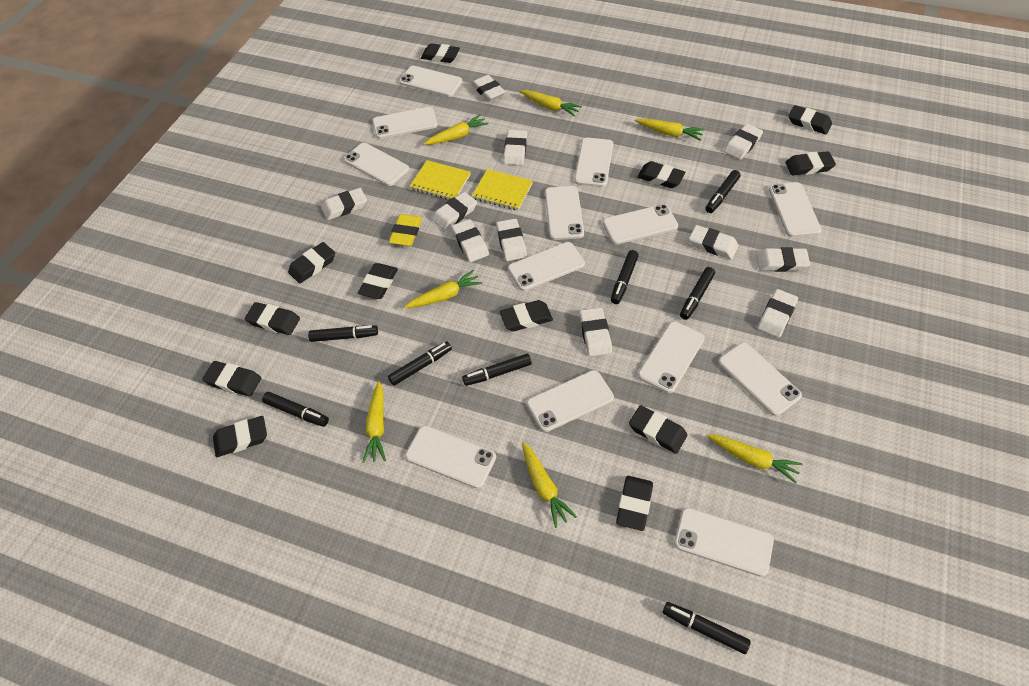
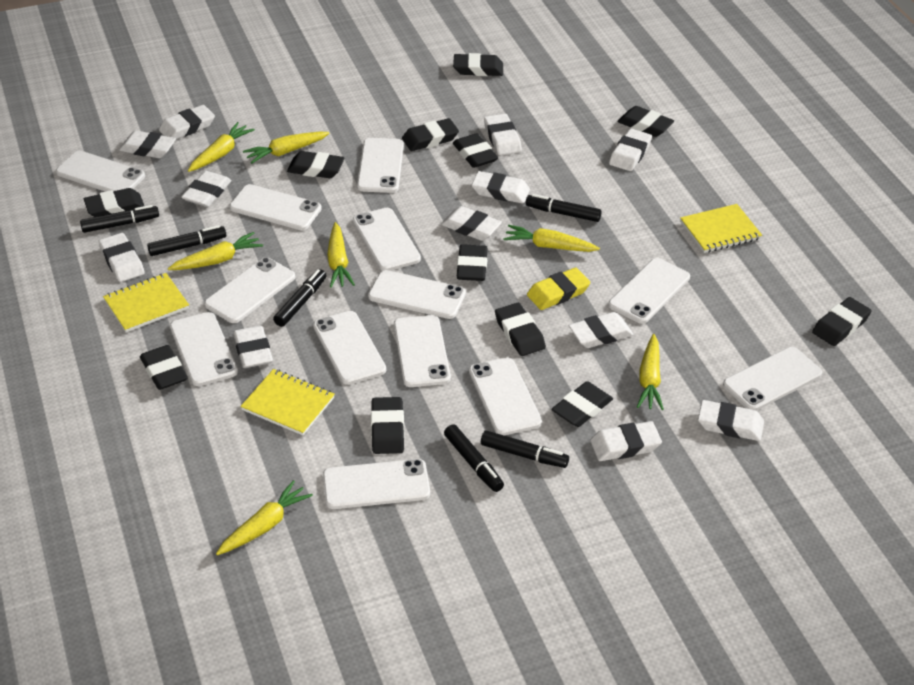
black marker: 8 -> 6
white eraser: 11 -> 12
yellow notebook: 2 -> 3

